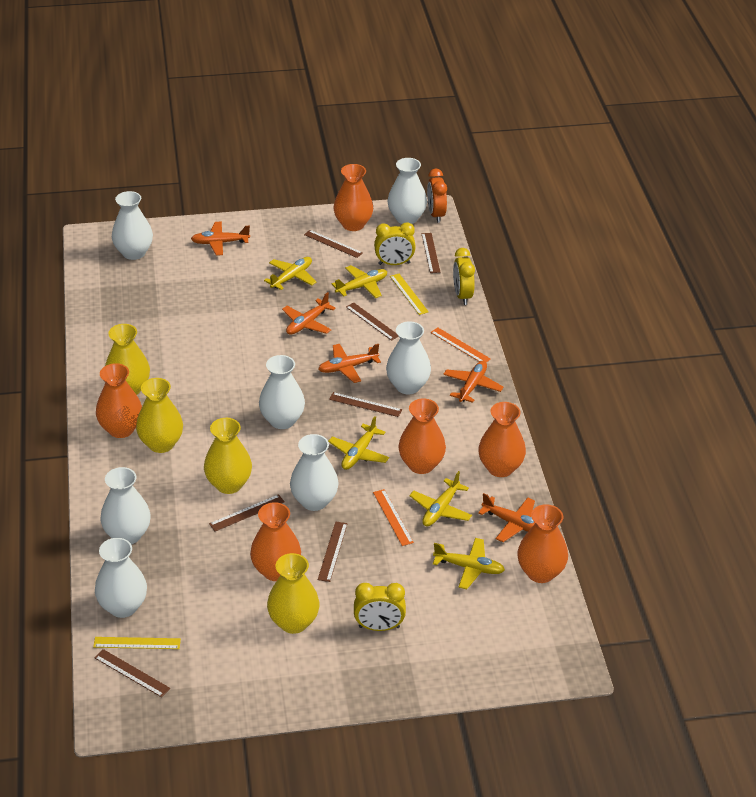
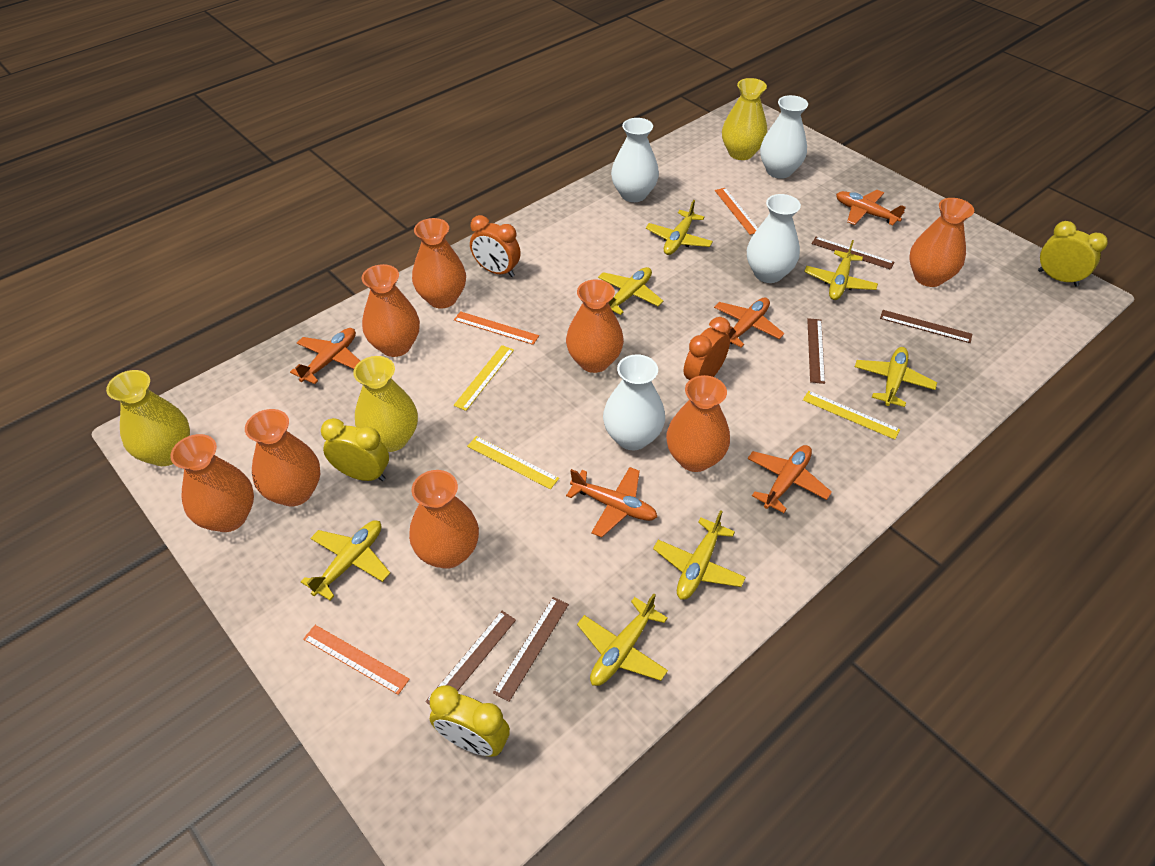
brown ruler: 7 -> 5
orange clock: 1 -> 2
orange ruler: 2 -> 3
orange vase: 6 -> 8
white vase: 7 -> 4
yellow plane: 5 -> 7
yellow ruler: 2 -> 3
yellow vase: 4 -> 3

